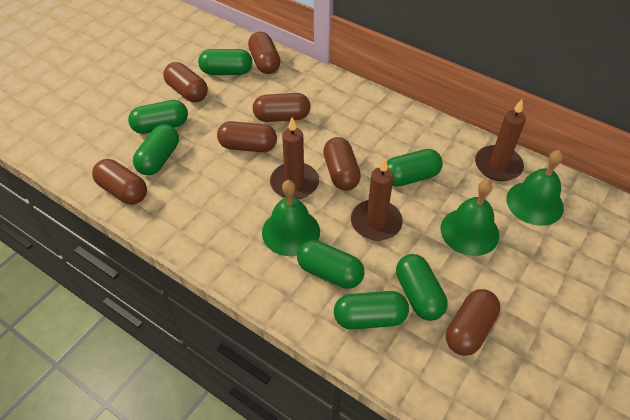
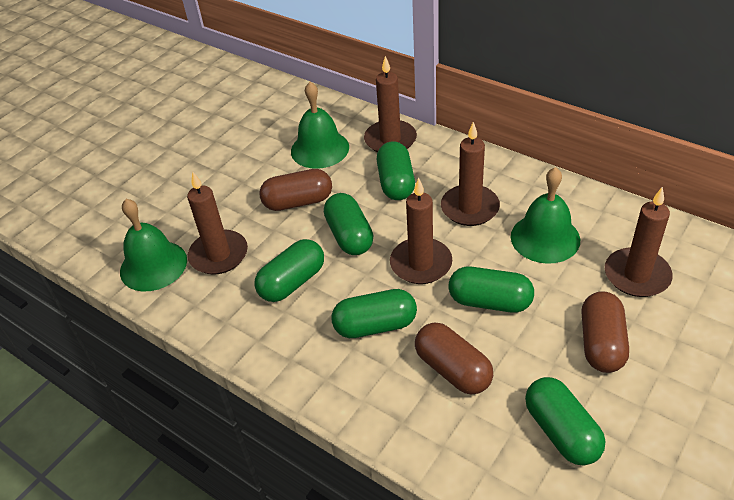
brown candle: 3 -> 5
brown capsule: 7 -> 3
green capsule: 7 -> 6

